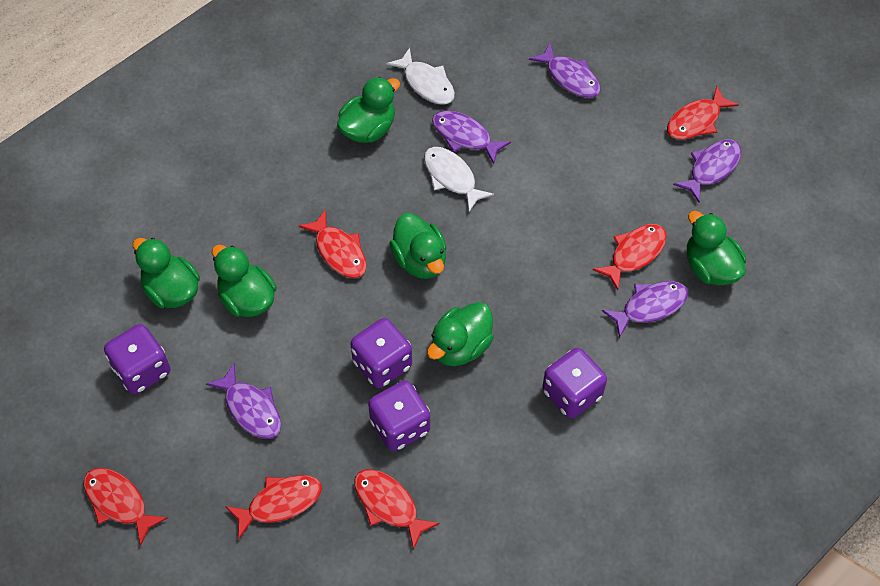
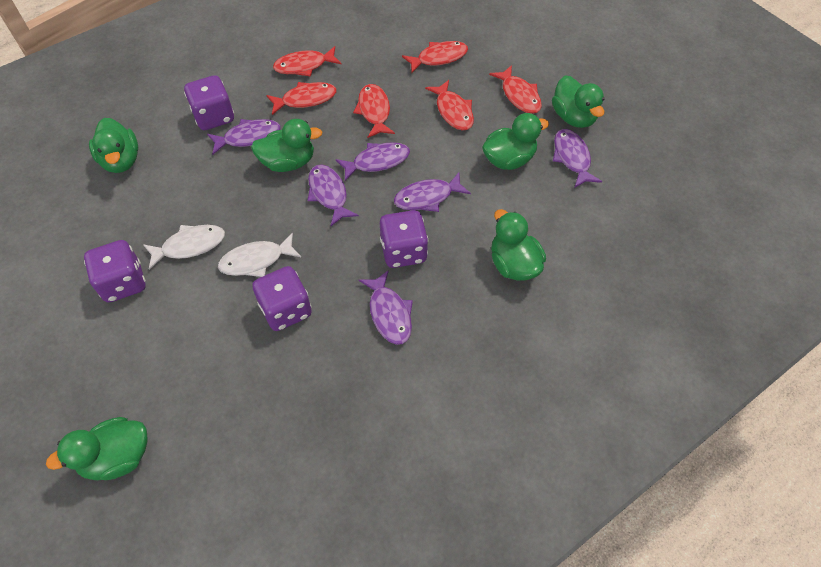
purple fish: 5 -> 6

